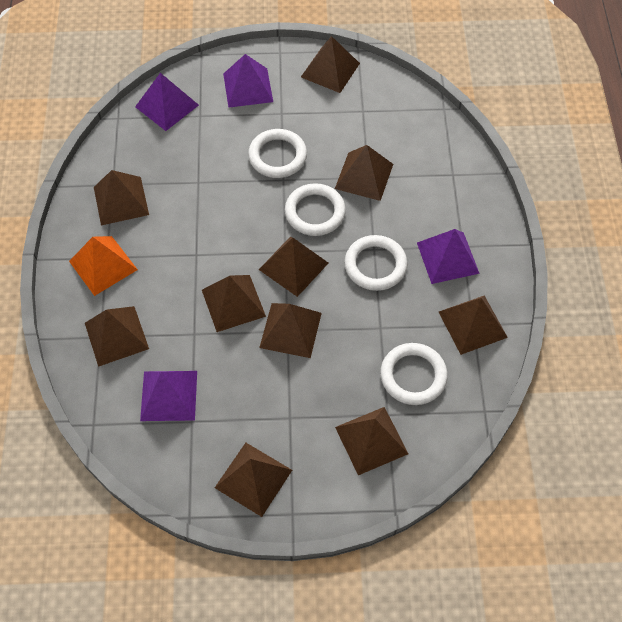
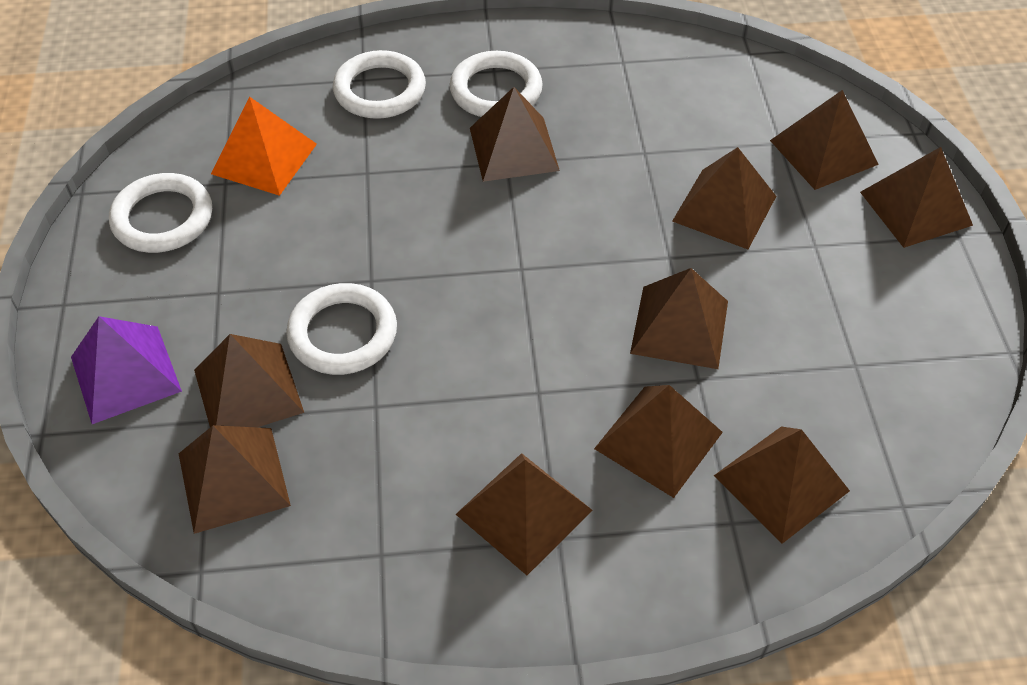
purple pyramid: 4 -> 1

